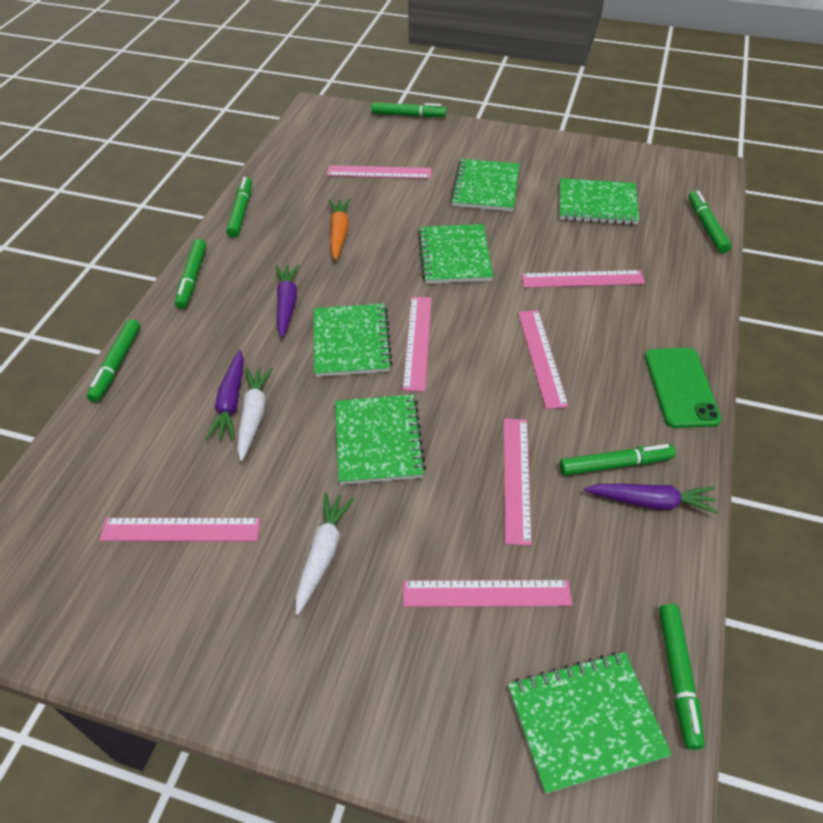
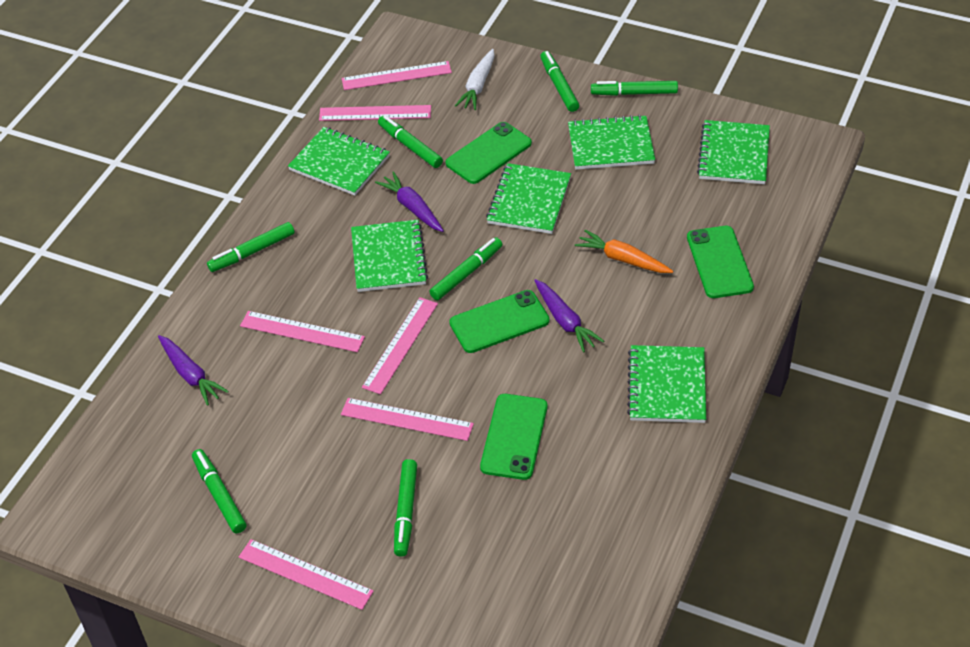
green phone: 1 -> 4
pink ruler: 7 -> 6
white carrot: 2 -> 1

